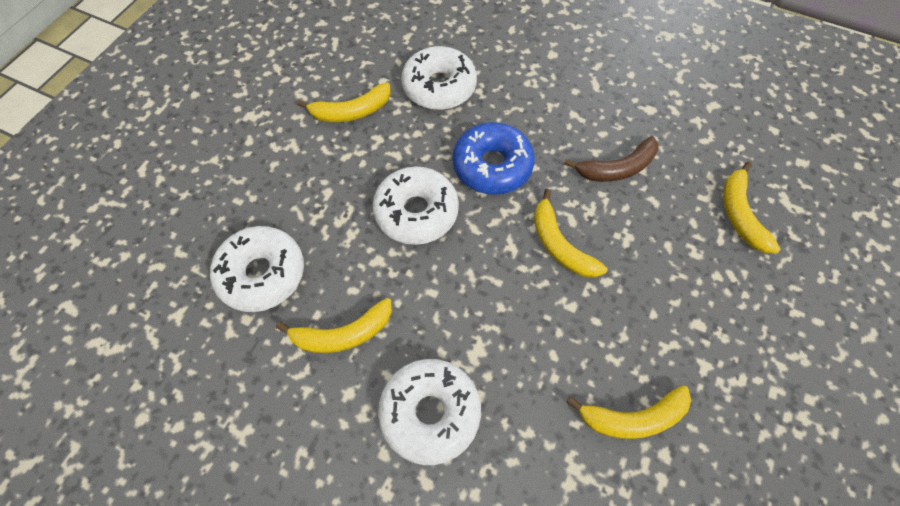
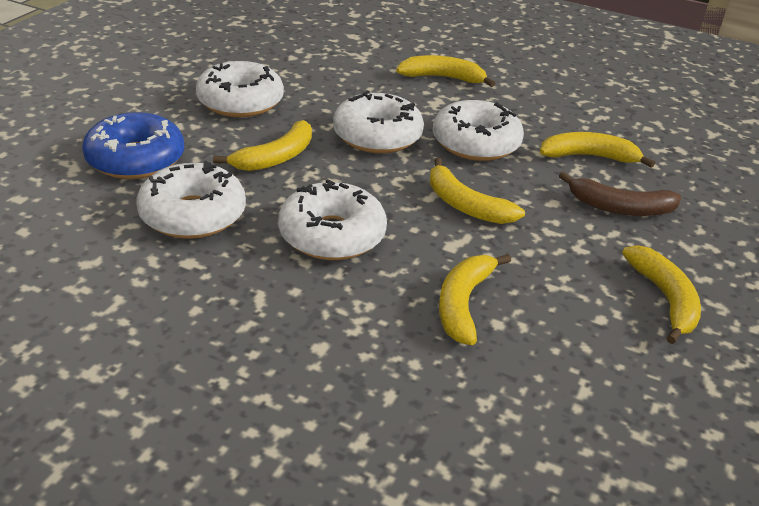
white donut: 4 -> 5
yellow banana: 5 -> 6

